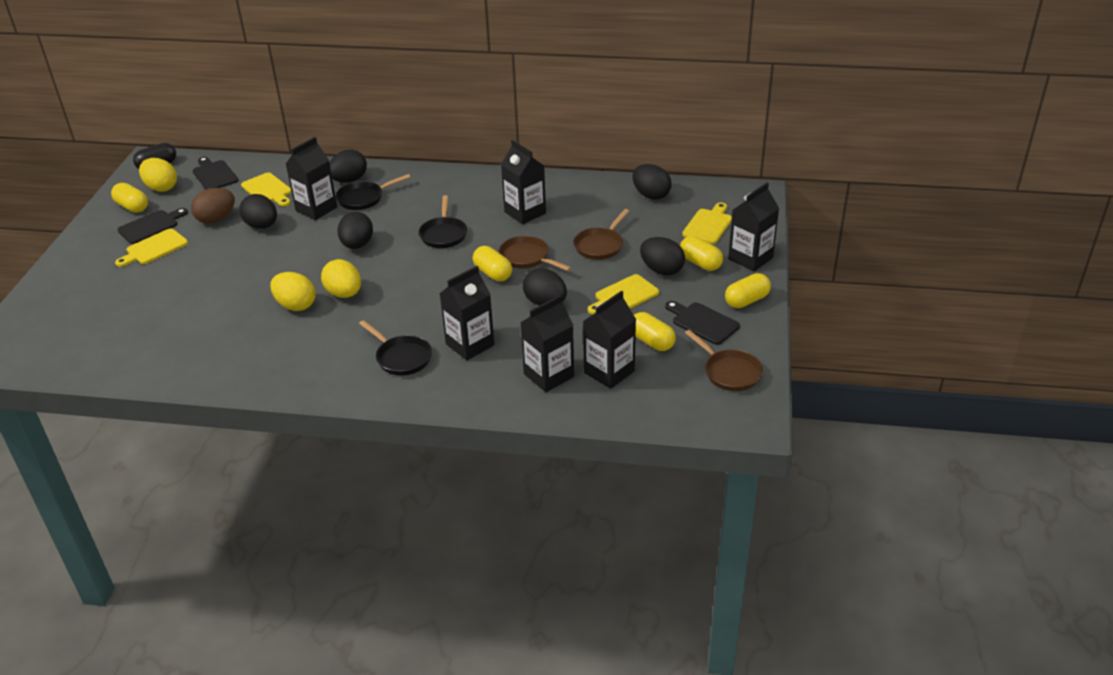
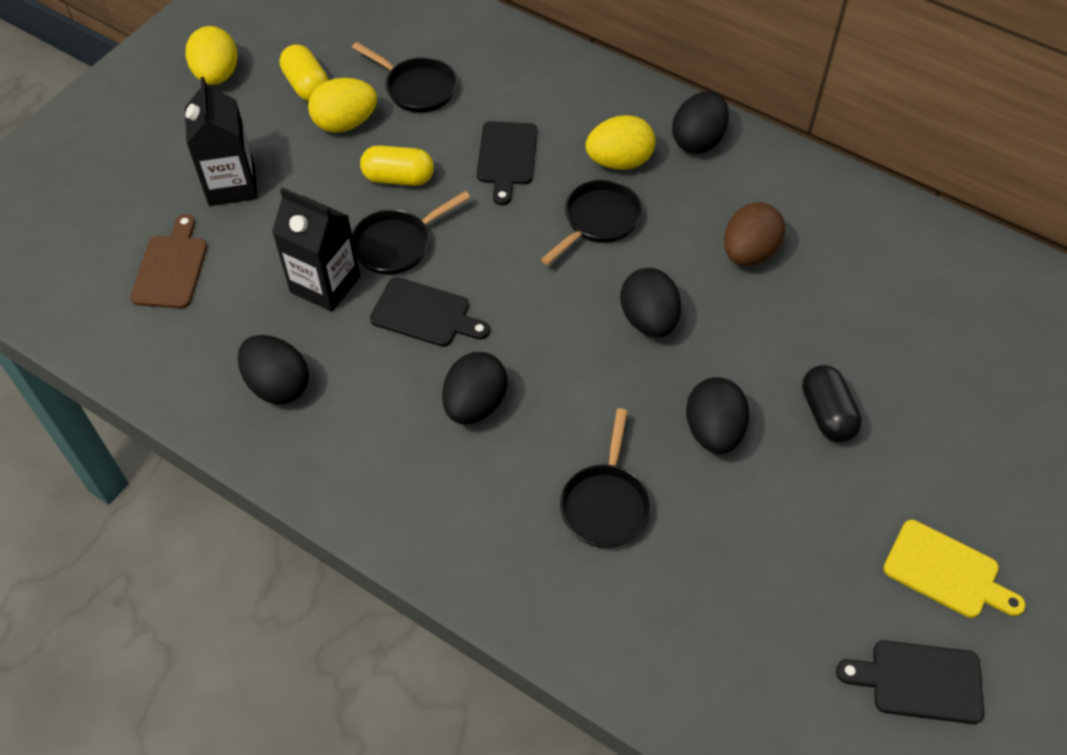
black carton: 6 -> 2
black egg: 6 -> 5
black pan: 3 -> 4
brown cutting board: 0 -> 1
brown pan: 3 -> 0
yellow capsule: 5 -> 2
yellow cutting board: 4 -> 1

